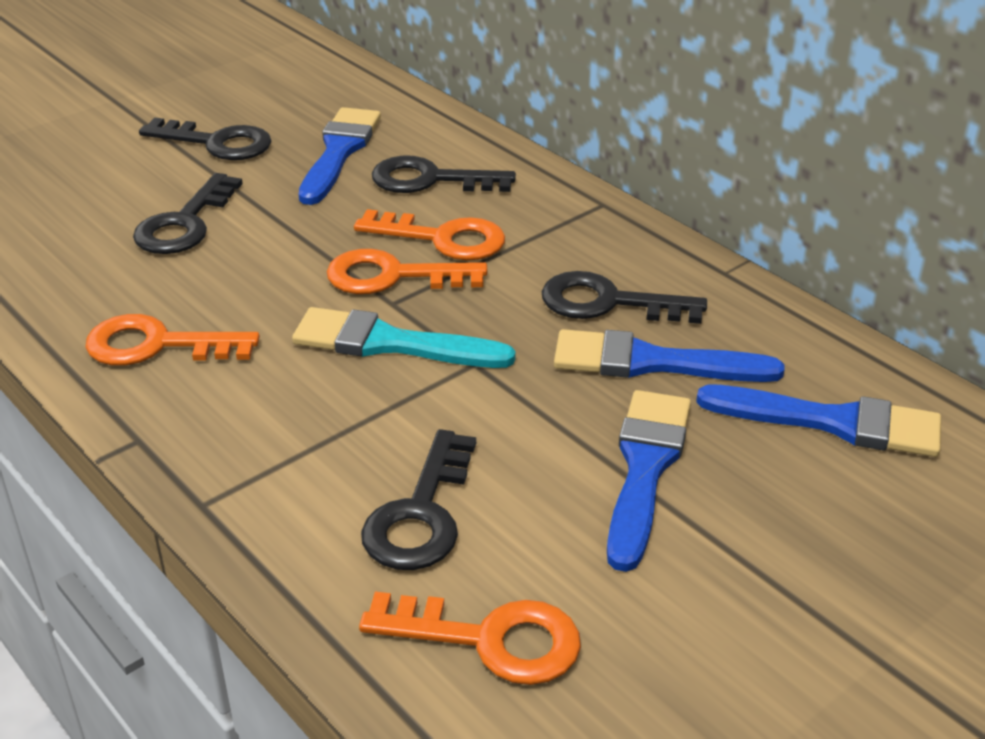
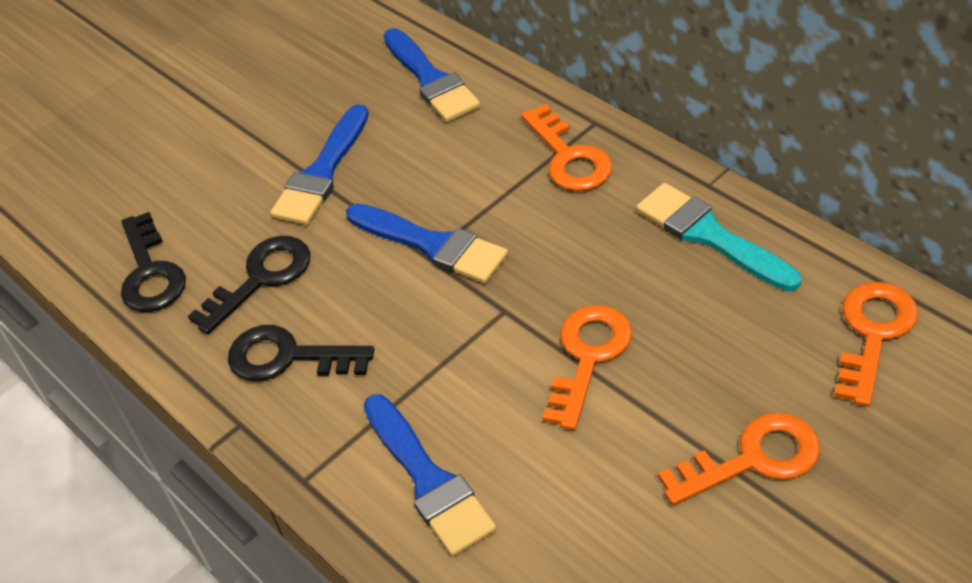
black key: 5 -> 3

